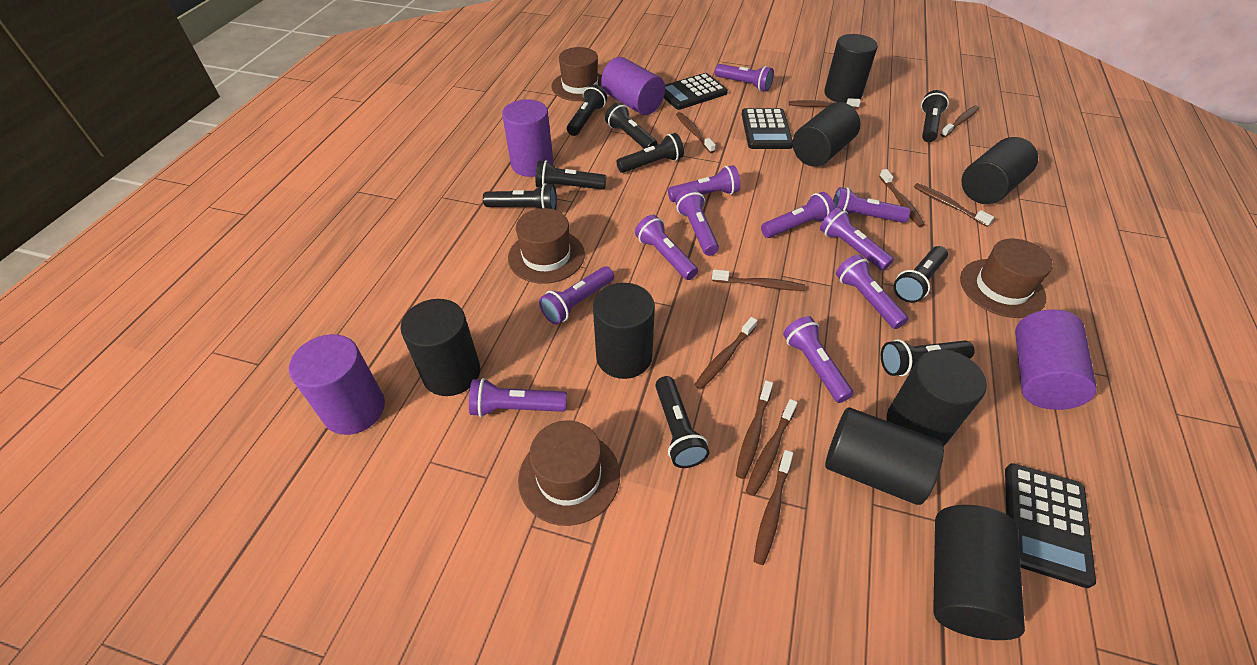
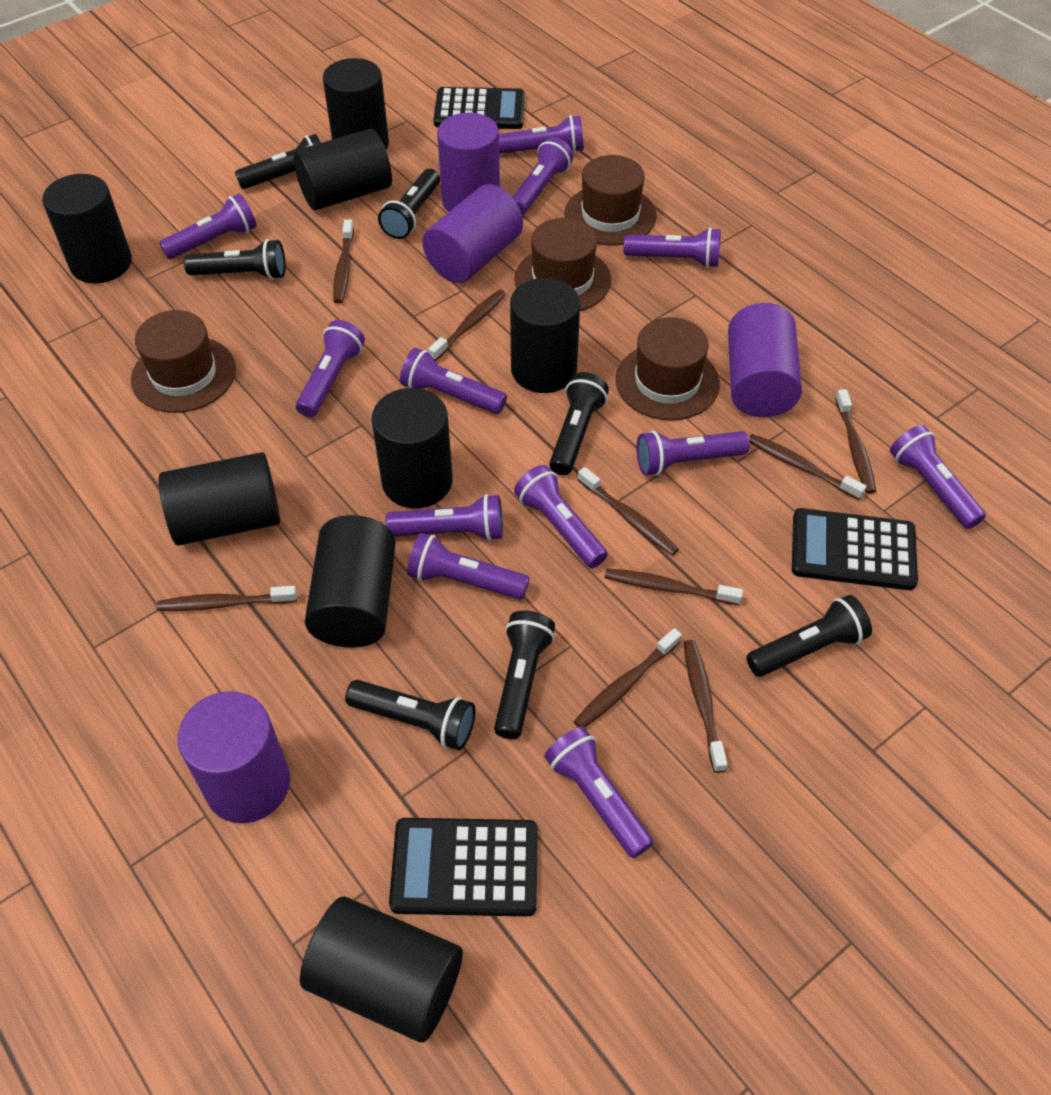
black flashlight: 9 -> 7
brown toothbrush: 10 -> 9
purple flashlight: 11 -> 12

